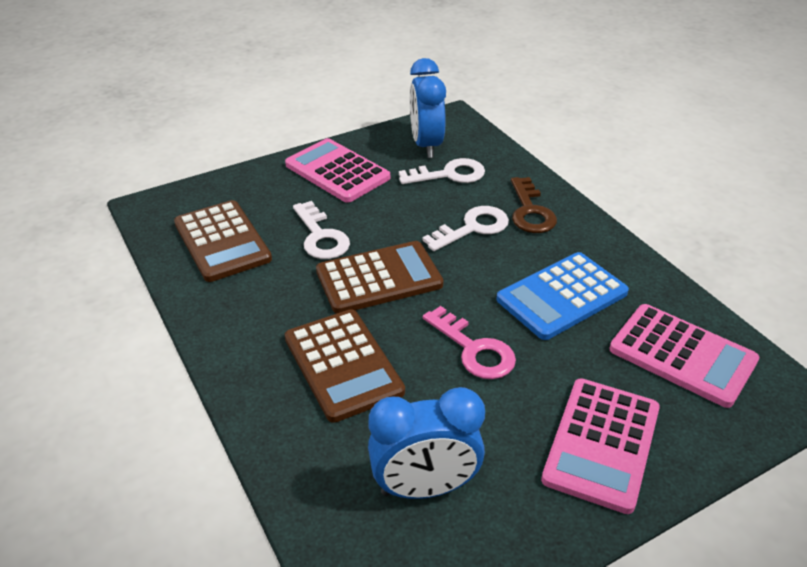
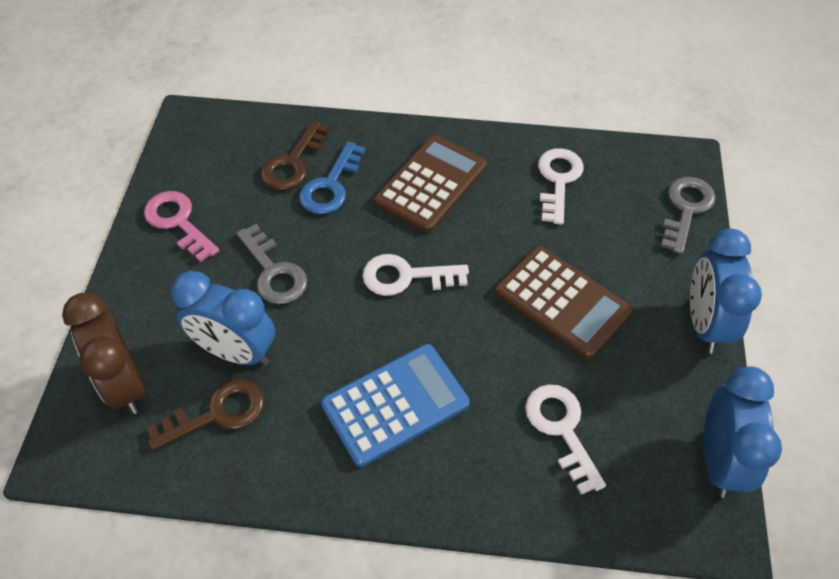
blue clock: 2 -> 3
blue key: 0 -> 1
brown calculator: 3 -> 2
brown clock: 0 -> 1
brown key: 1 -> 2
grey key: 0 -> 2
pink calculator: 3 -> 0

